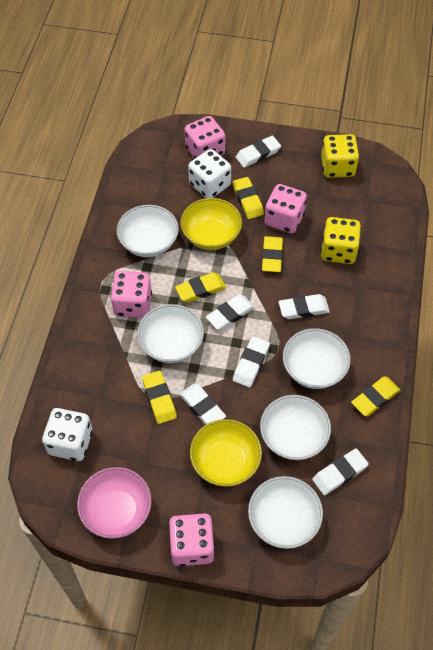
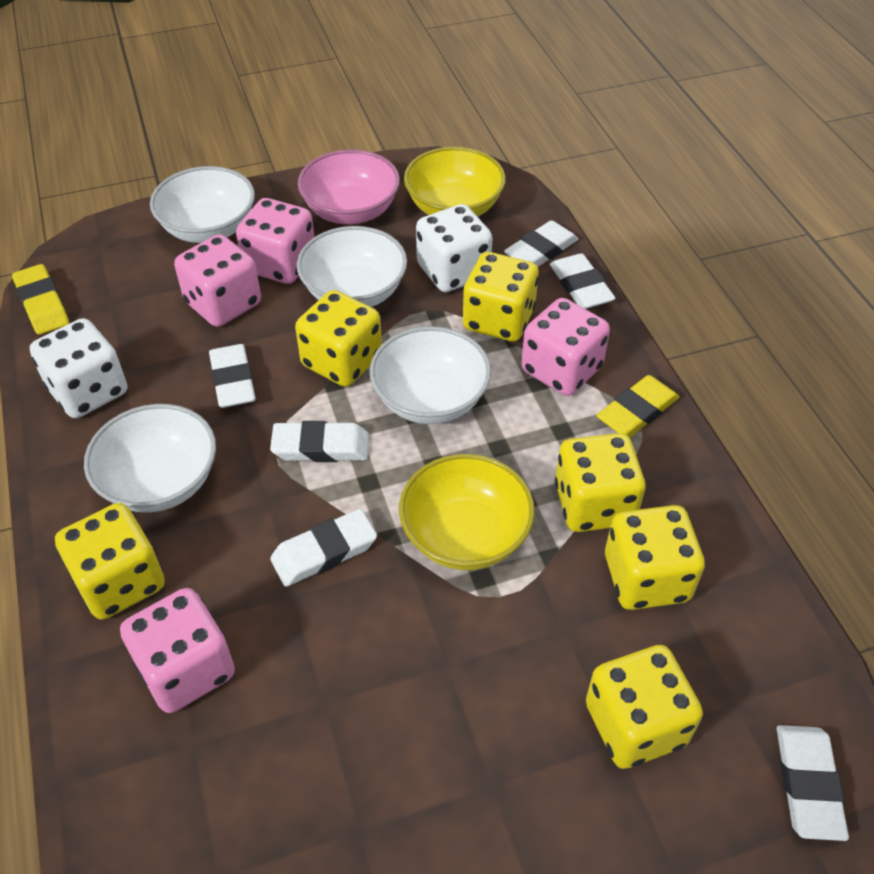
white bowl: 5 -> 4
yellow dice: 2 -> 6
yellow eraser: 5 -> 2

